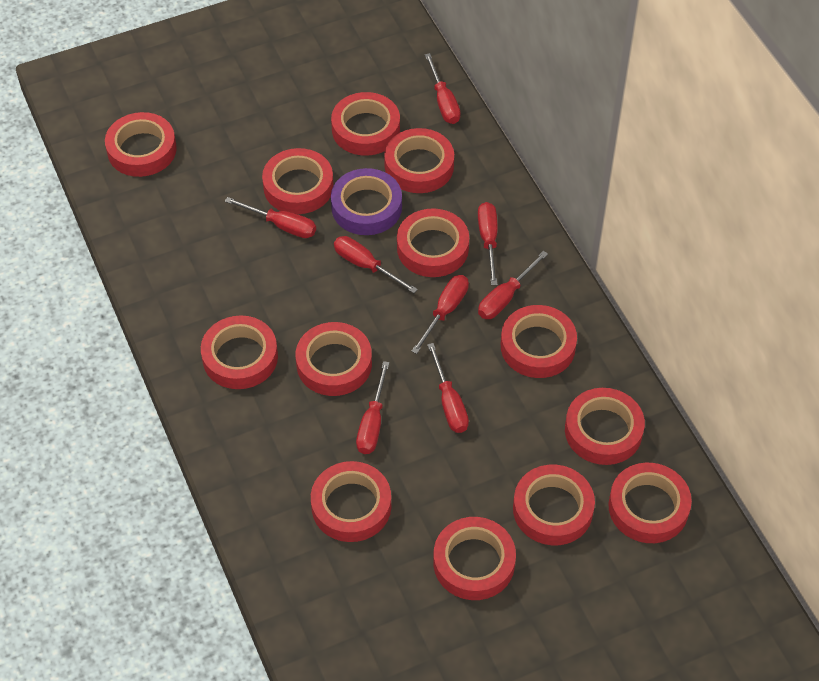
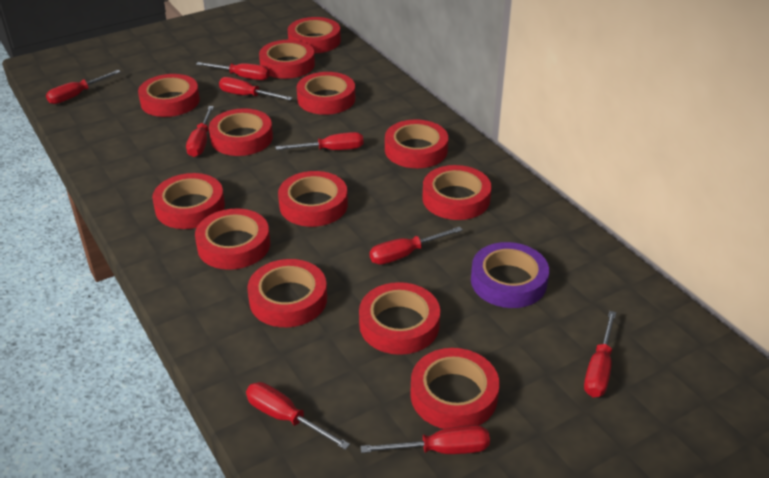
red screwdriver: 8 -> 9

